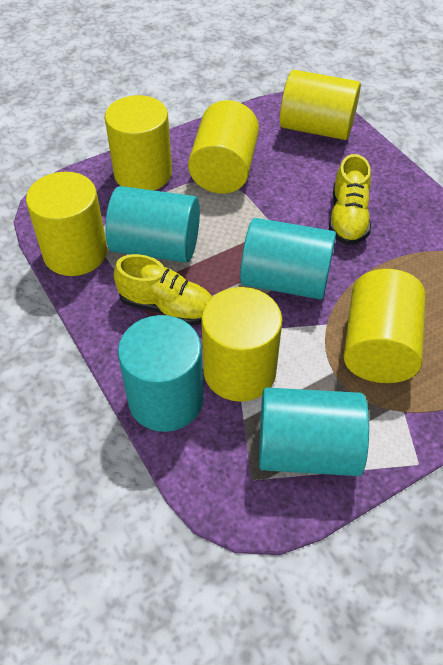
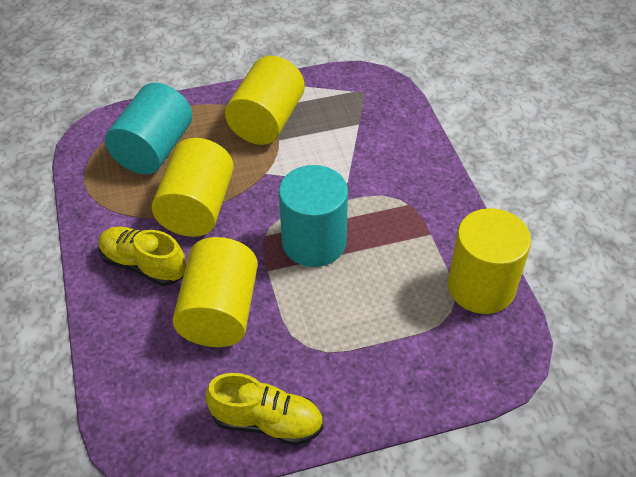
turquoise cylinder: 4 -> 2
yellow cylinder: 6 -> 4

